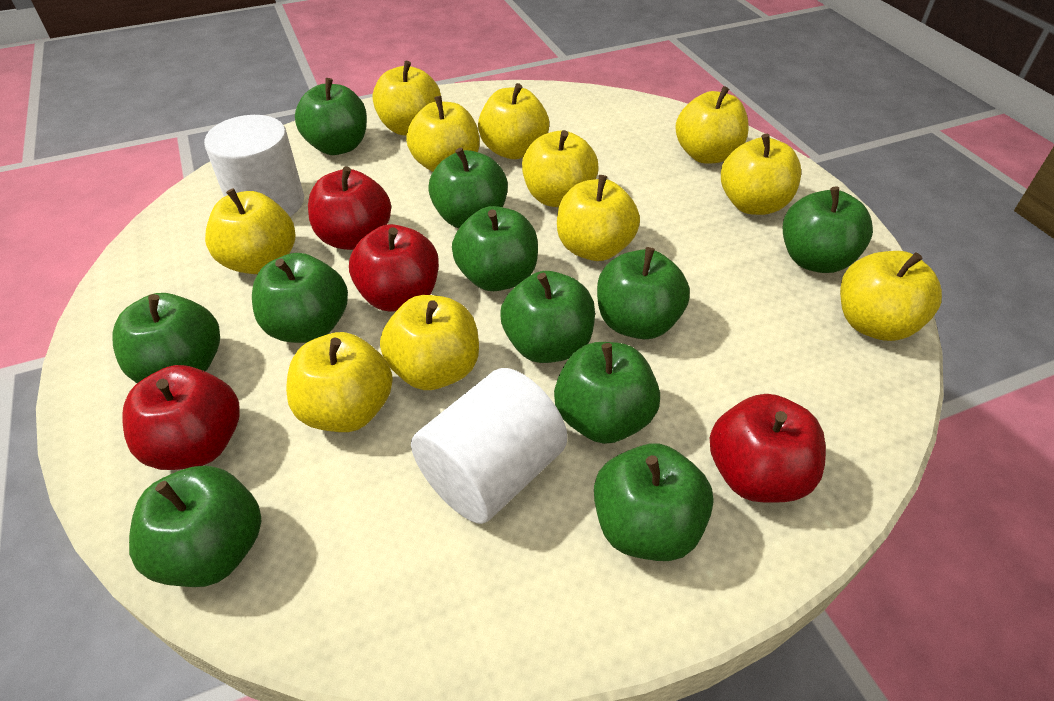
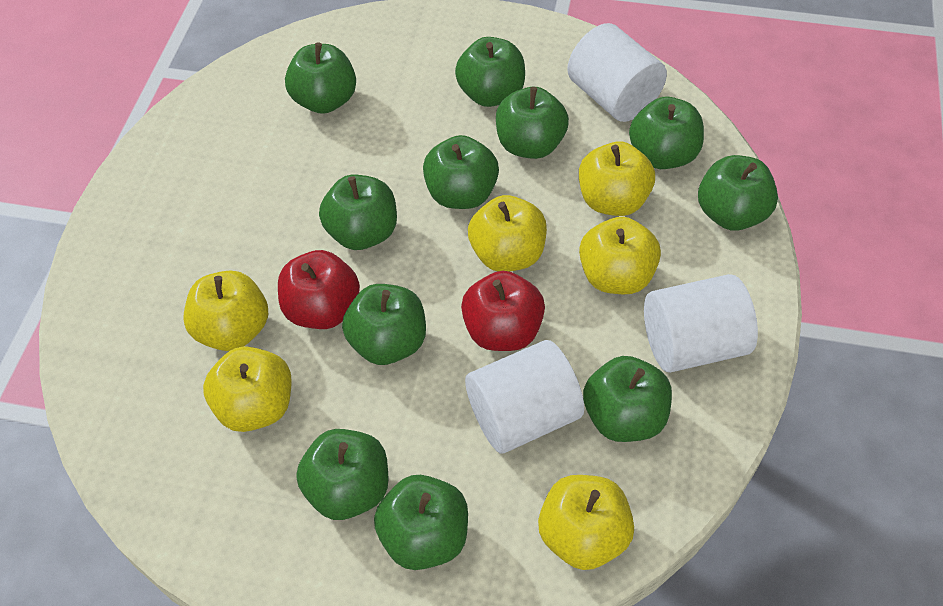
red apple: 4 -> 2
white cylinder: 2 -> 3
yellow apple: 11 -> 6

